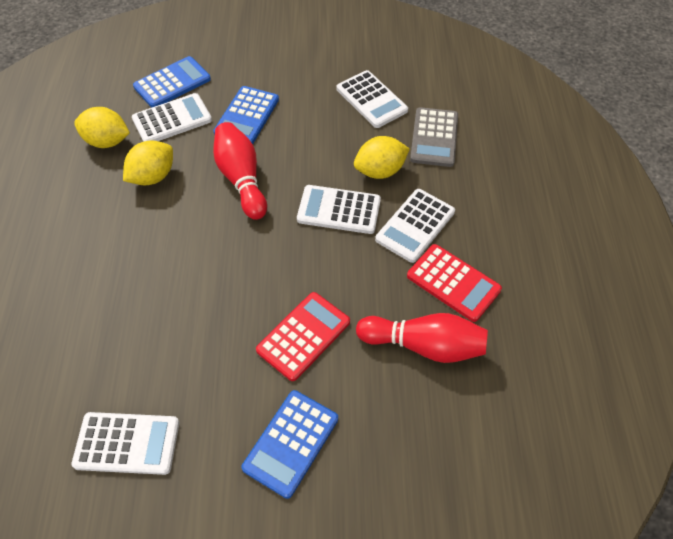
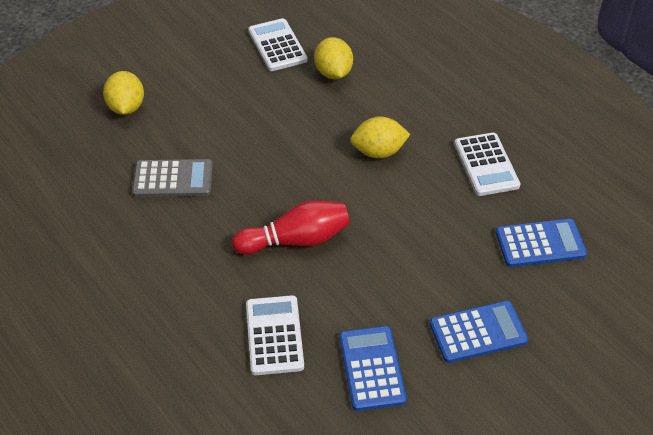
red bowling pin: 2 -> 1
red calculator: 2 -> 0
white calculator: 5 -> 3

